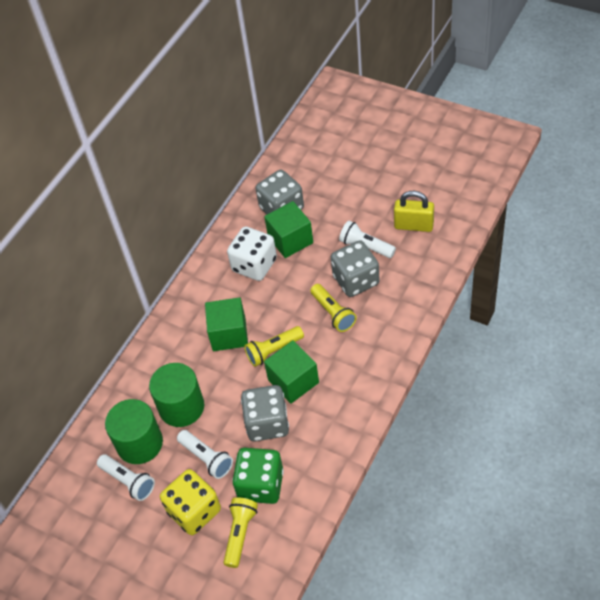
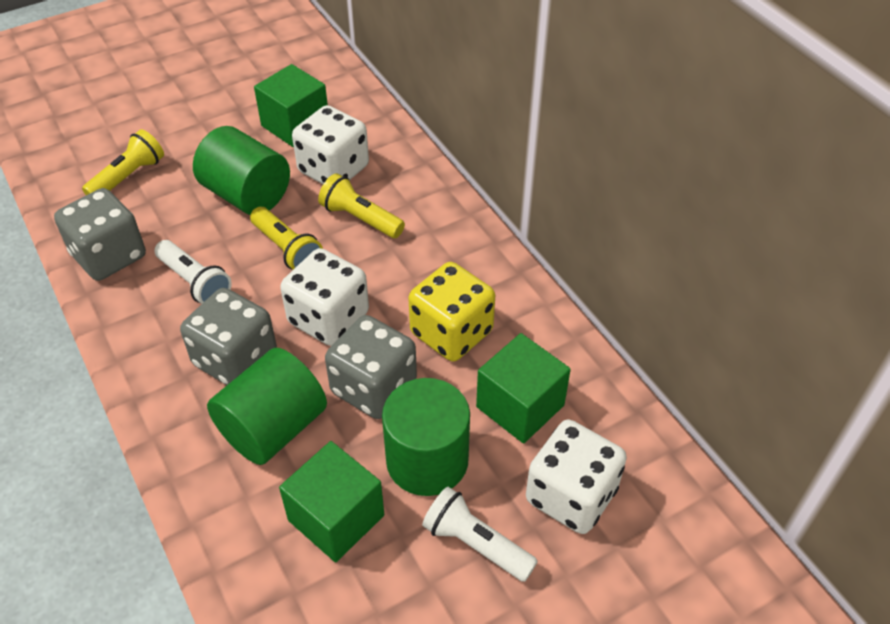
green cylinder: 2 -> 3
green dice: 1 -> 0
white dice: 1 -> 3
white flashlight: 3 -> 2
yellow padlock: 1 -> 0

